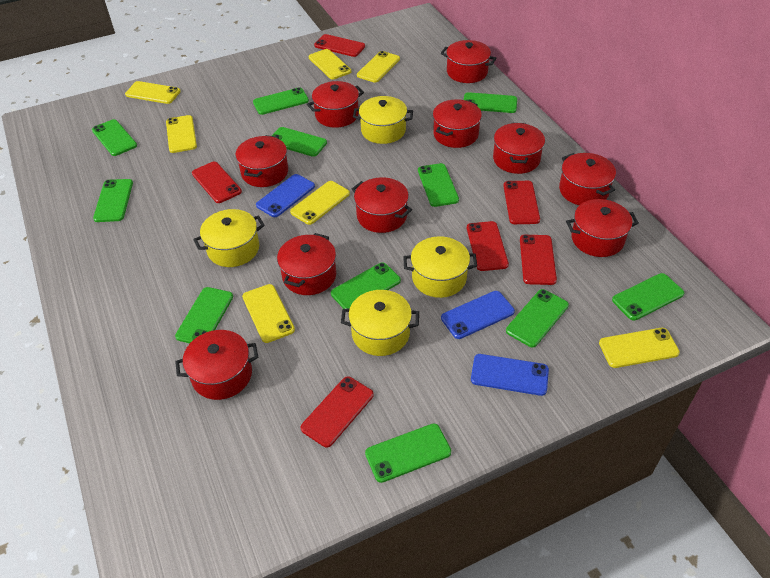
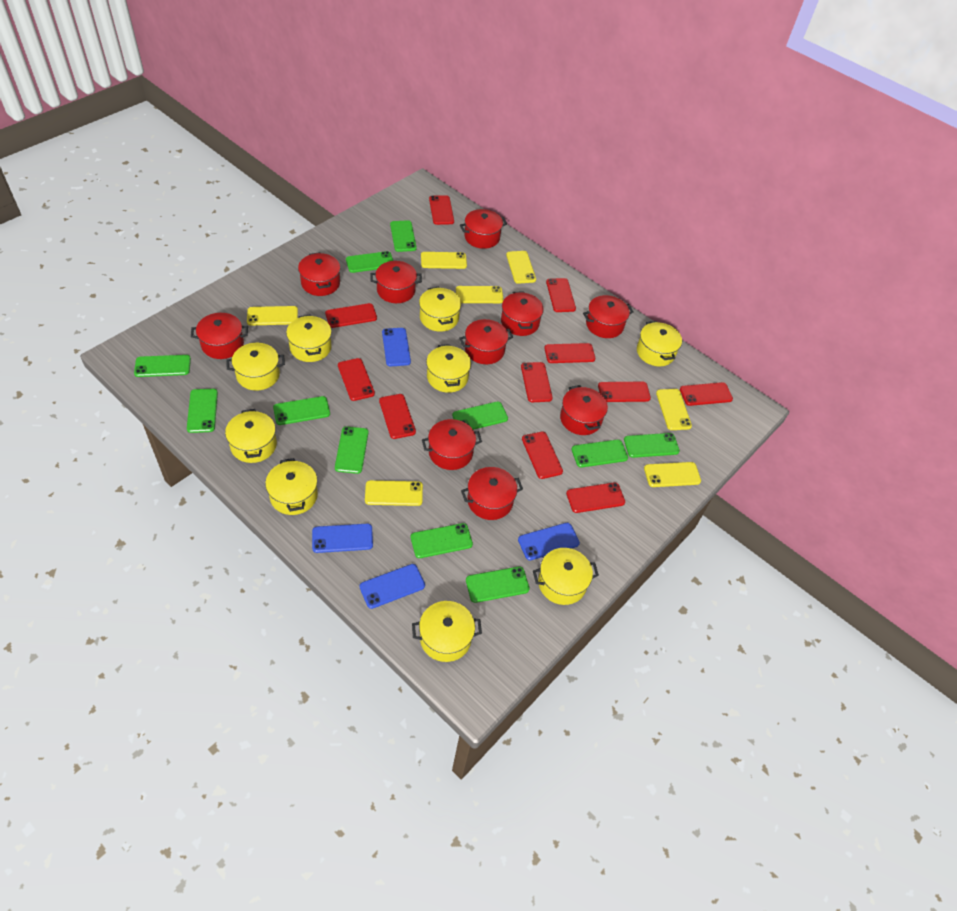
blue phone: 3 -> 4
red phone: 6 -> 11
yellow pot: 4 -> 9

